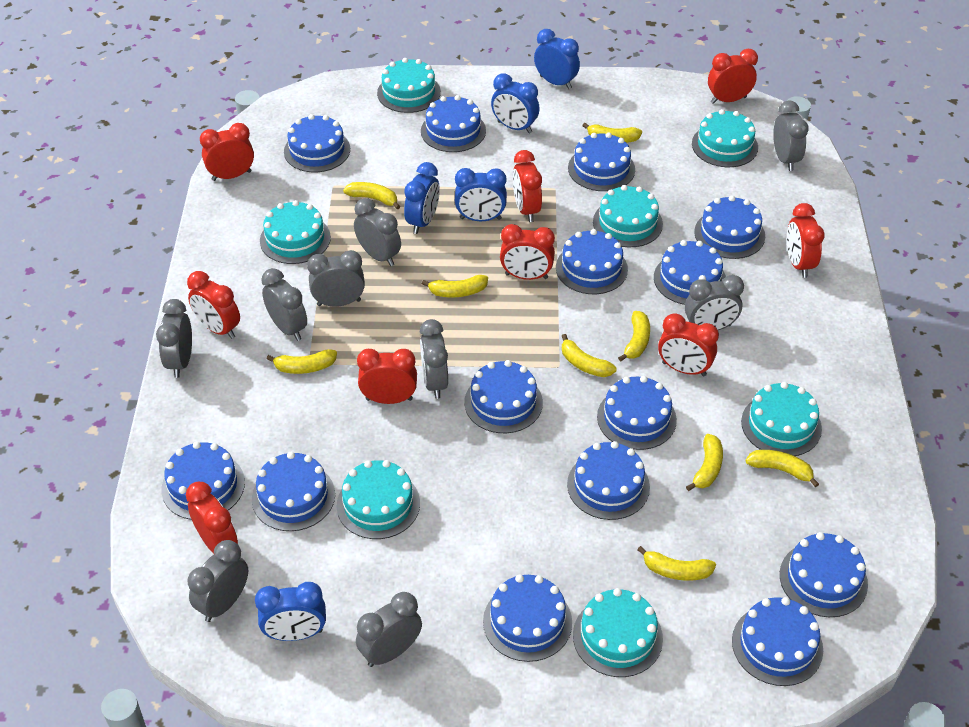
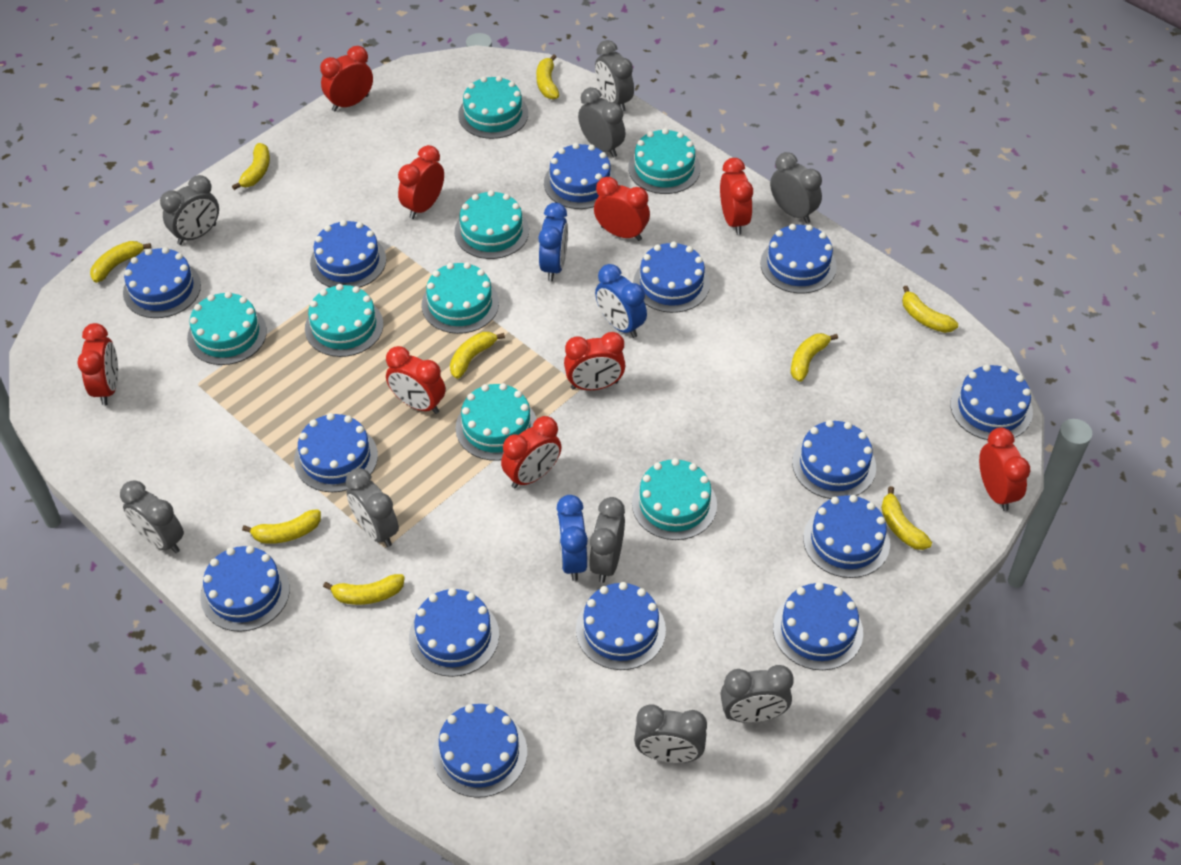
blue clock: 5 -> 3
turquoise cake: 7 -> 8

